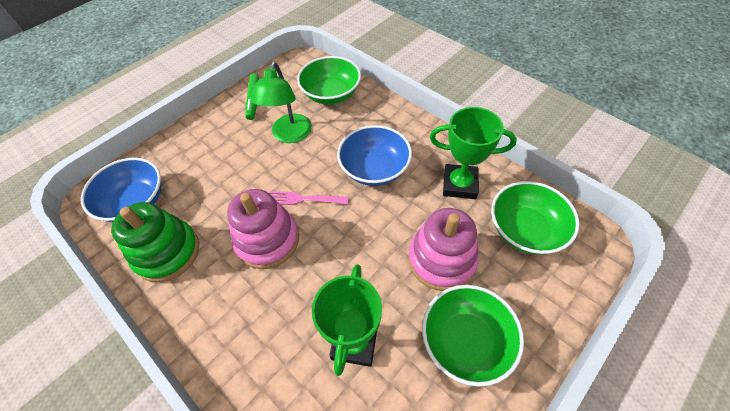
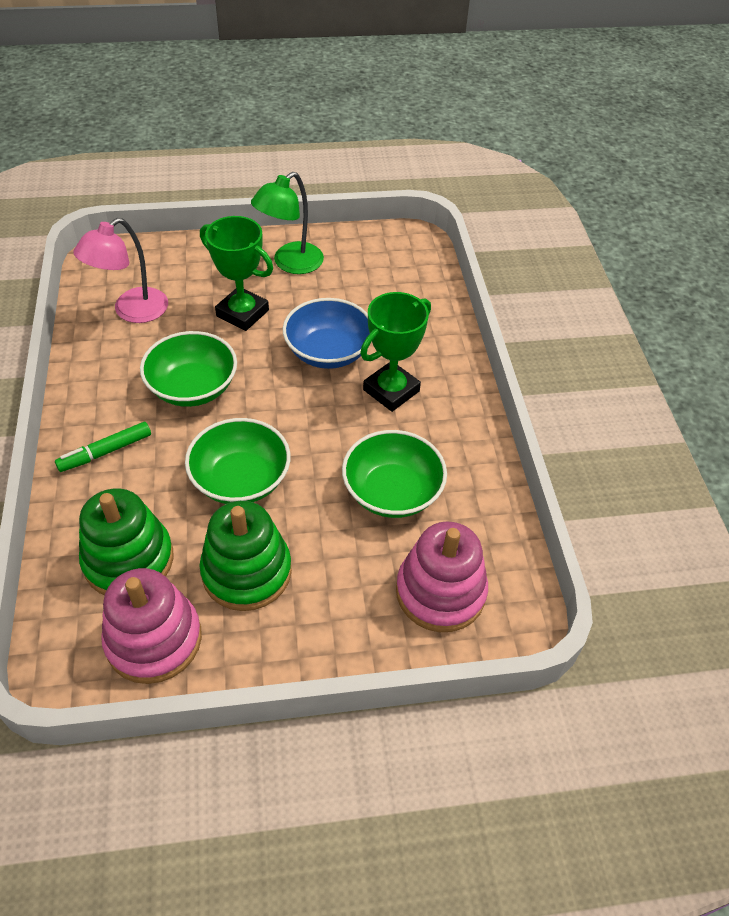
blue bowl: 2 -> 1
green stacking toy: 1 -> 2
pink fork: 1 -> 0
pink lamp: 0 -> 1

